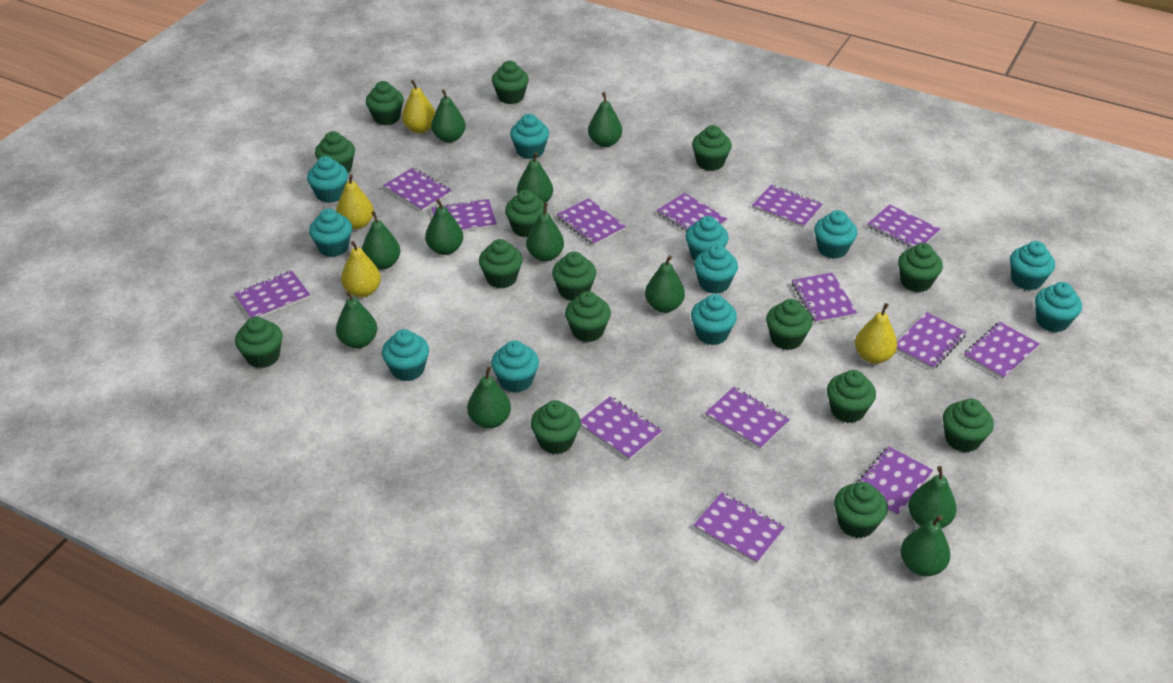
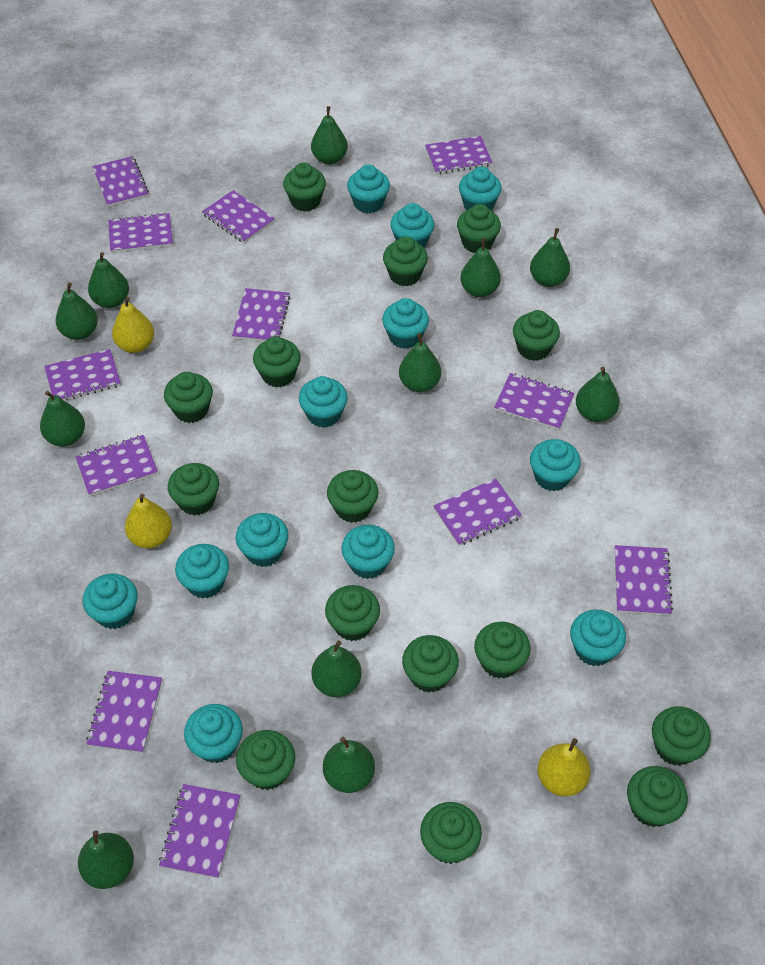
purple notebook: 14 -> 12
turquoise cupcake: 11 -> 12
yellow pear: 4 -> 3

